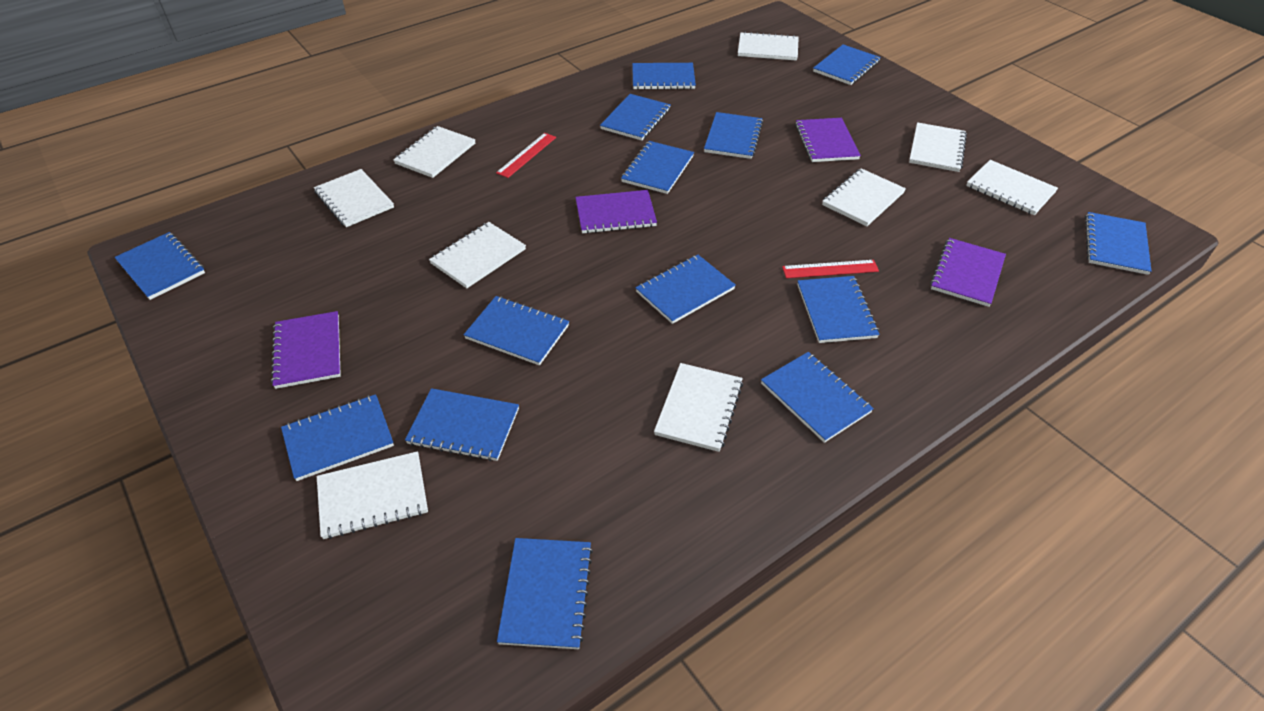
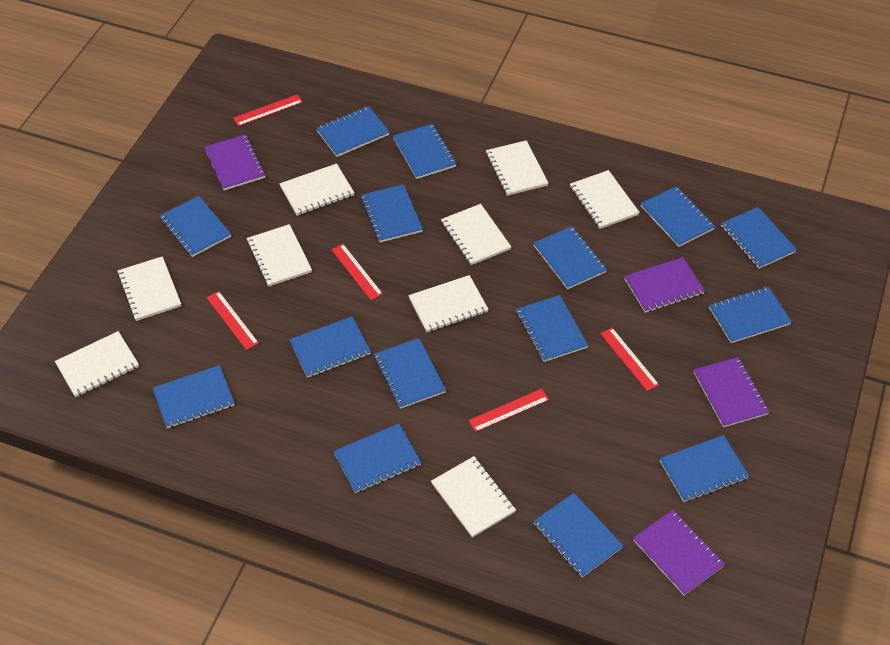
blue notebook: 14 -> 15
red ruler: 2 -> 5

